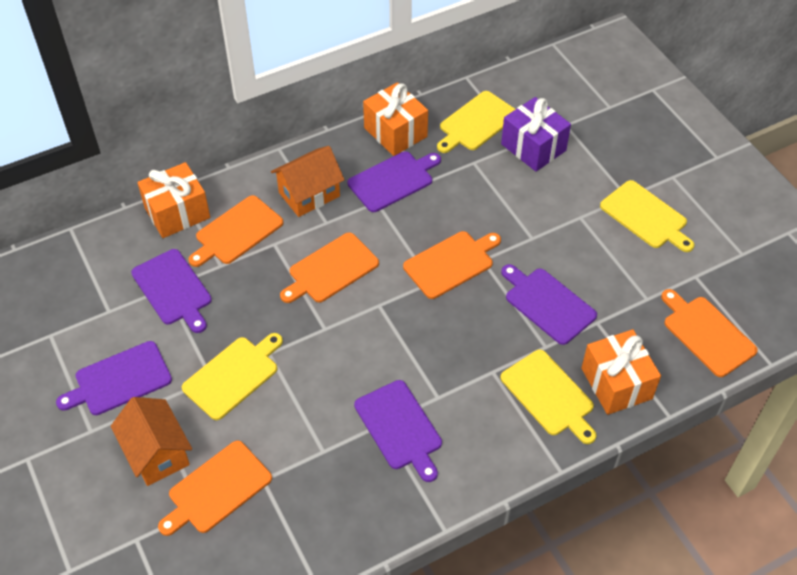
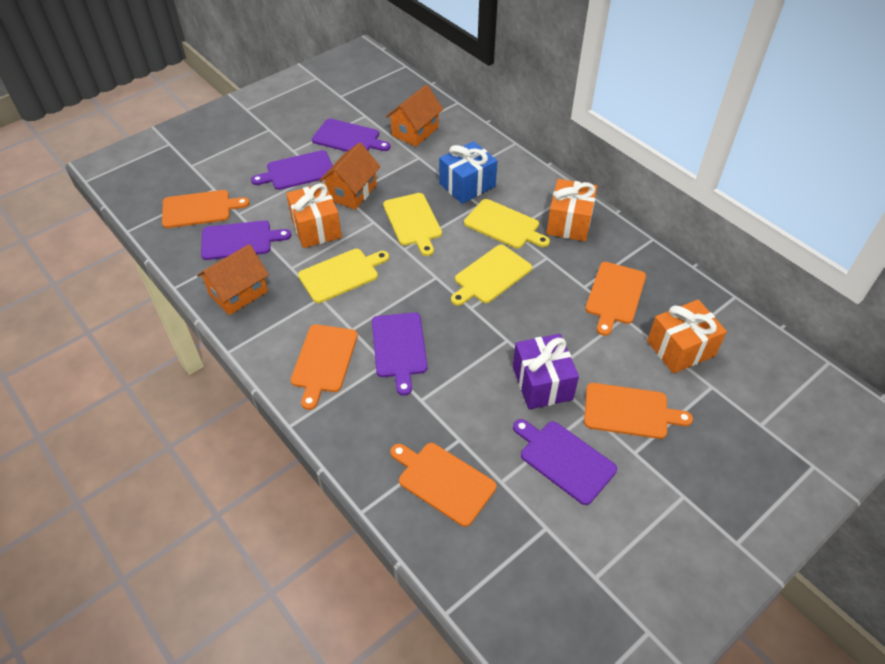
blue gift: 0 -> 1
orange house: 2 -> 3

